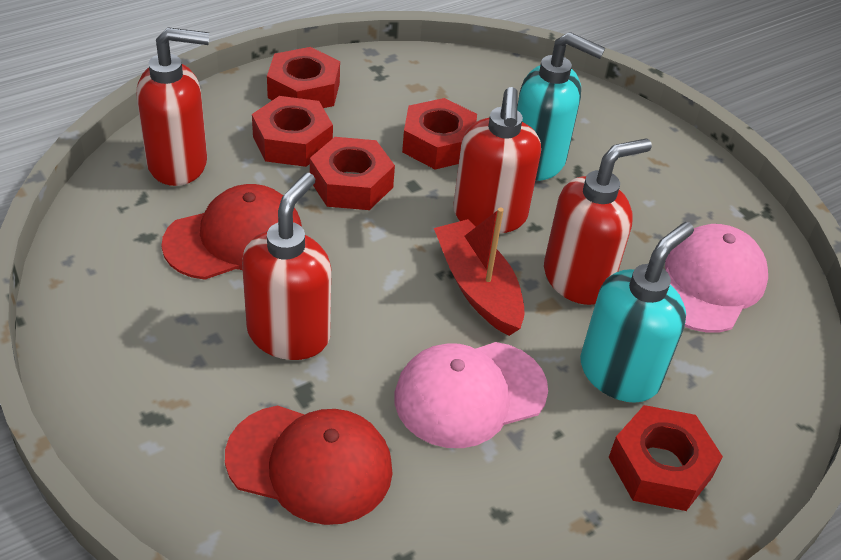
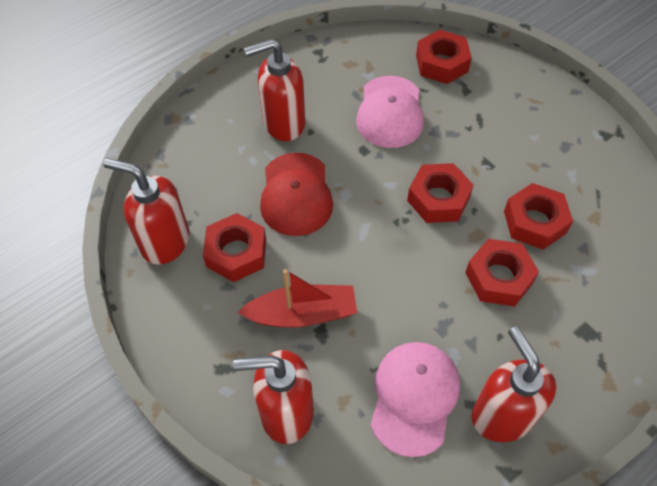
red cap: 2 -> 1
turquoise soap dispenser: 2 -> 0

